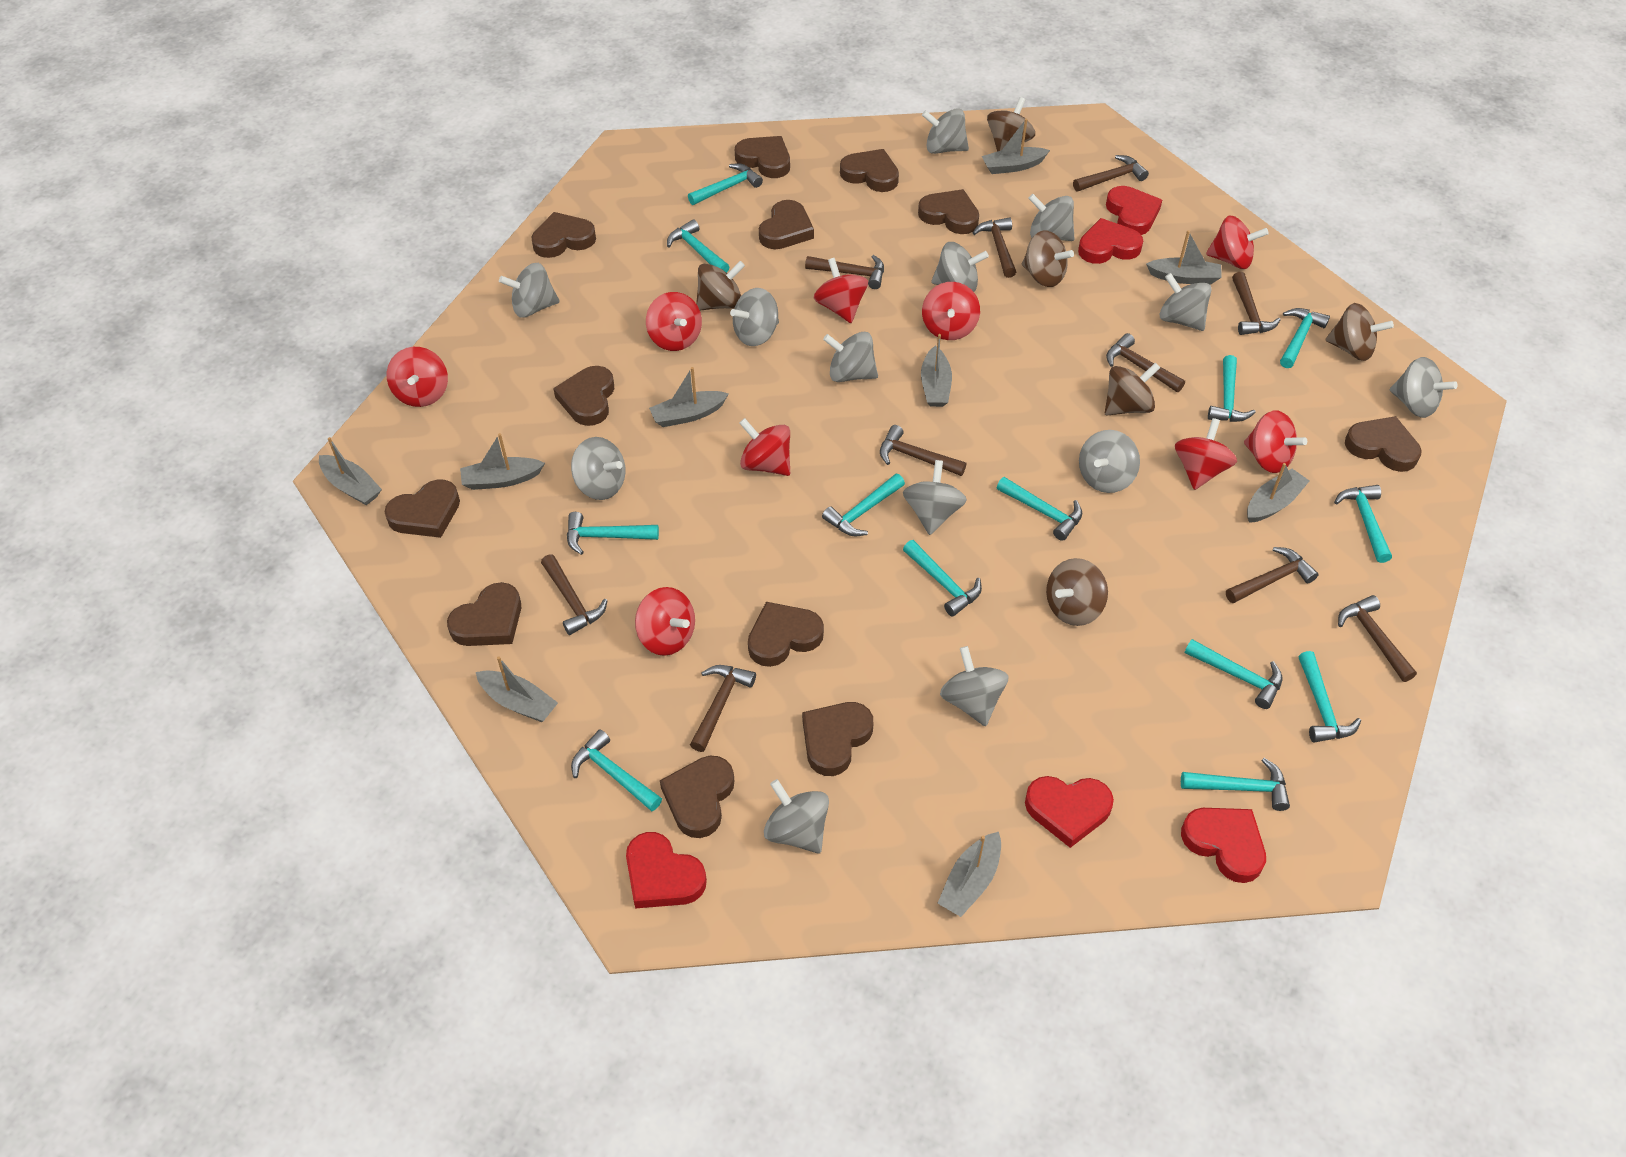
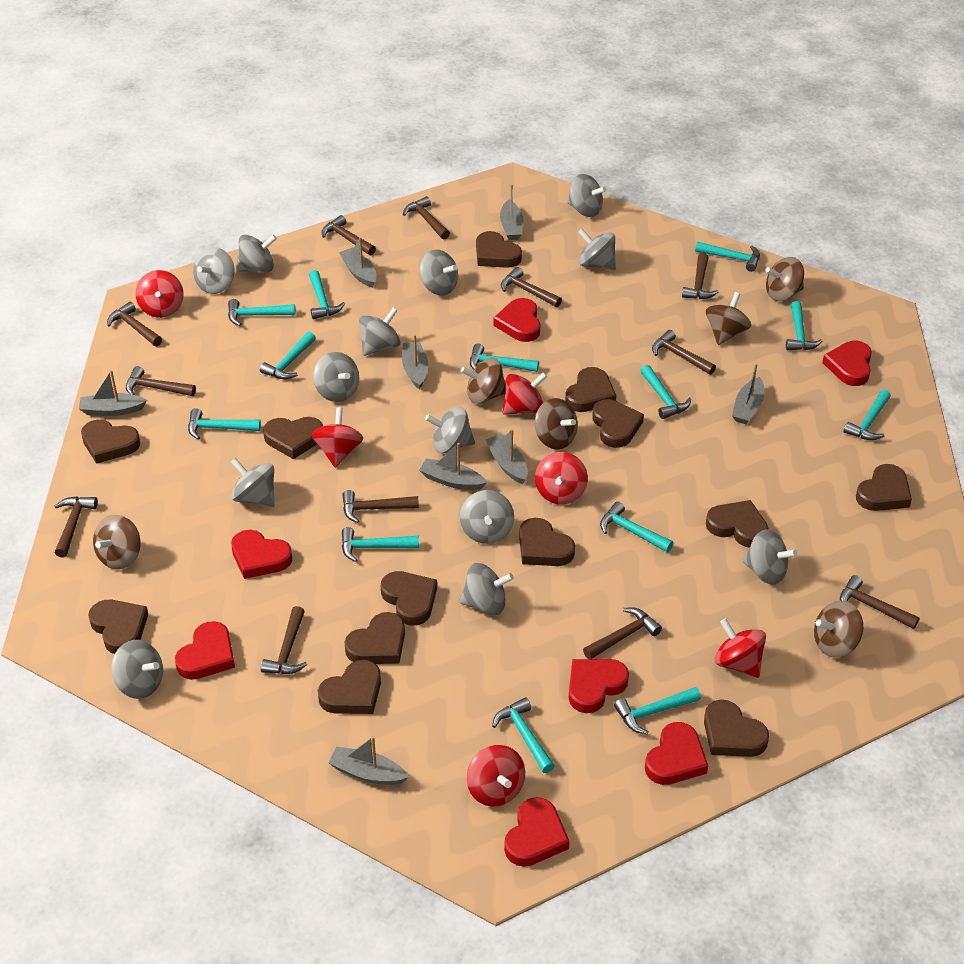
brown hammer: 10 -> 12
brown heart: 12 -> 13
grey boat: 9 -> 8
red heart: 5 -> 7
red spinning top: 9 -> 6

